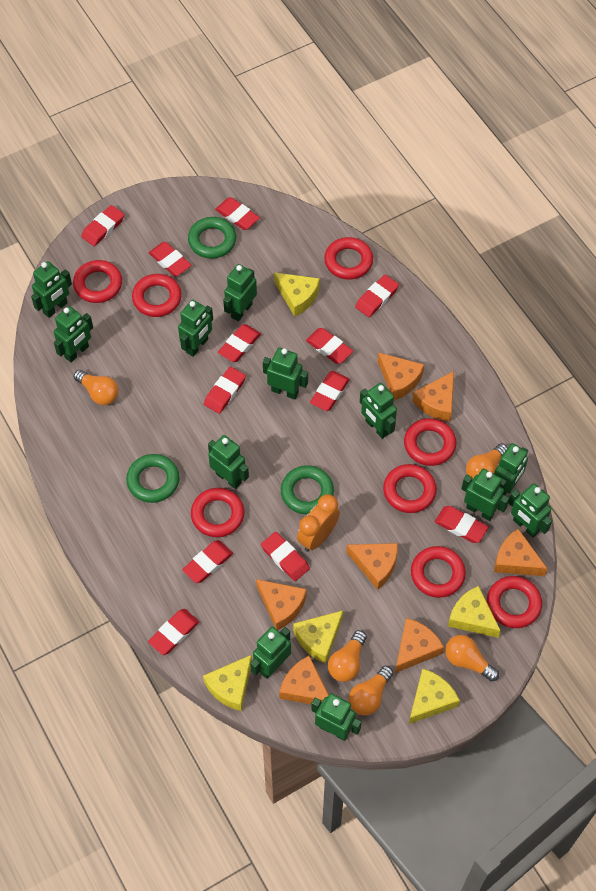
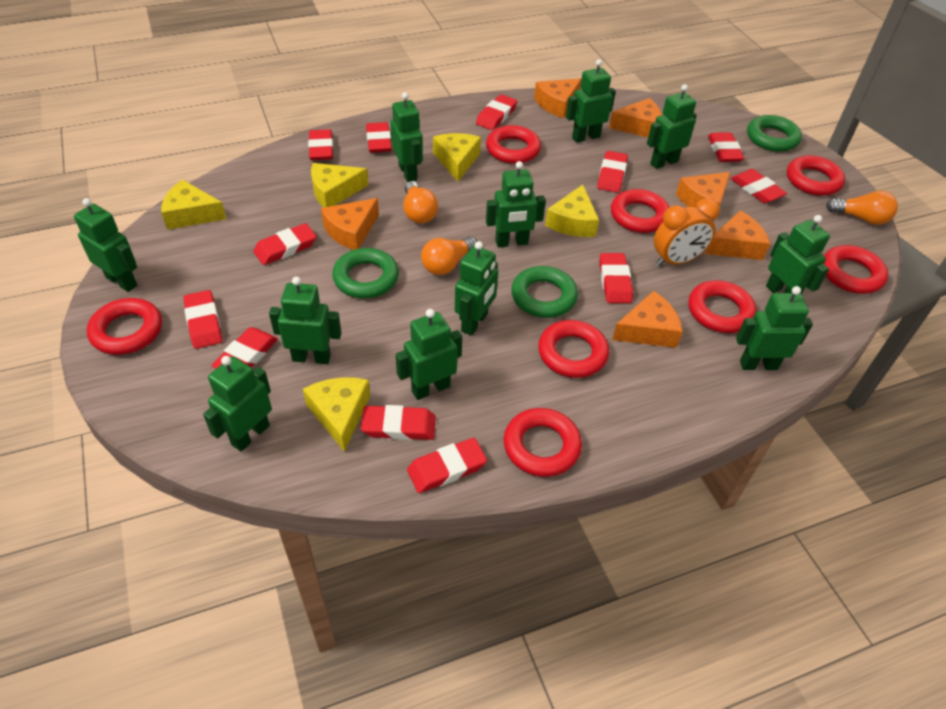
green robot: 12 -> 11
orange cheese: 7 -> 6
orange light bulb: 5 -> 3

